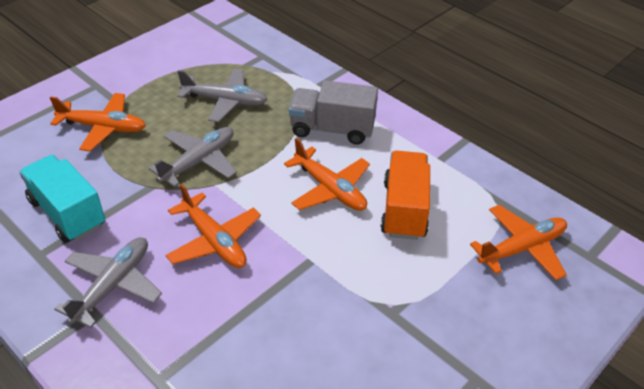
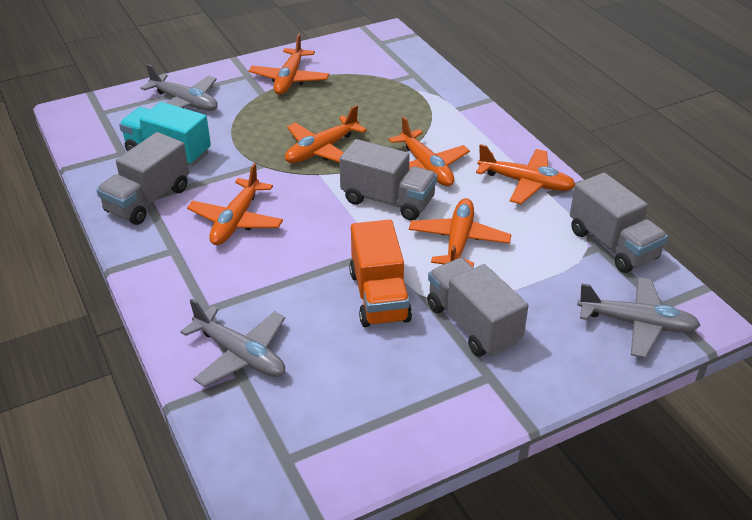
grey truck: 1 -> 4
orange plane: 4 -> 6

